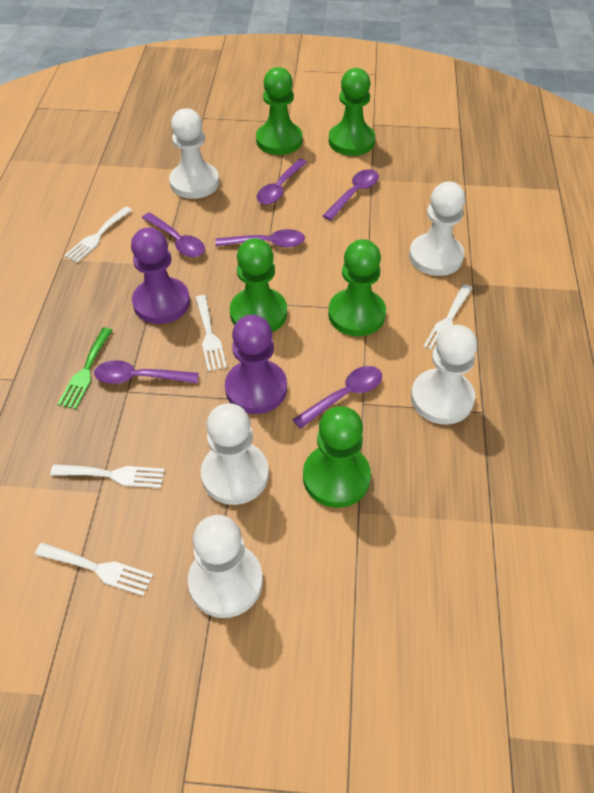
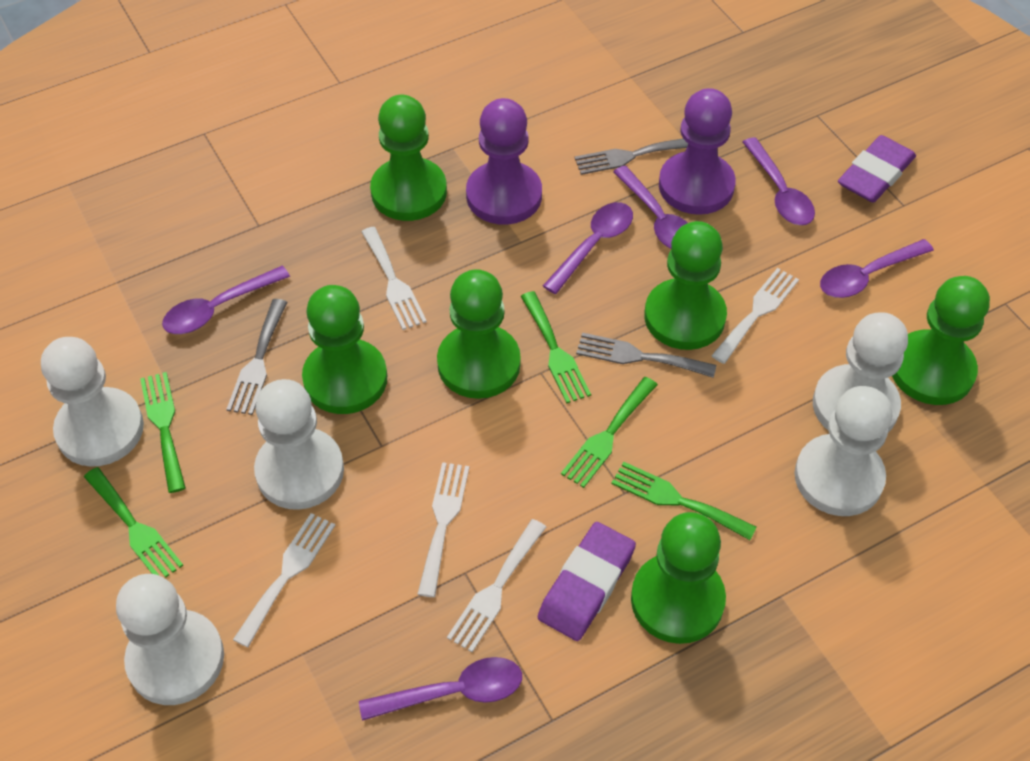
green fork: 1 -> 5
green pawn: 5 -> 6
grey fork: 0 -> 3
purple eraser: 0 -> 2

